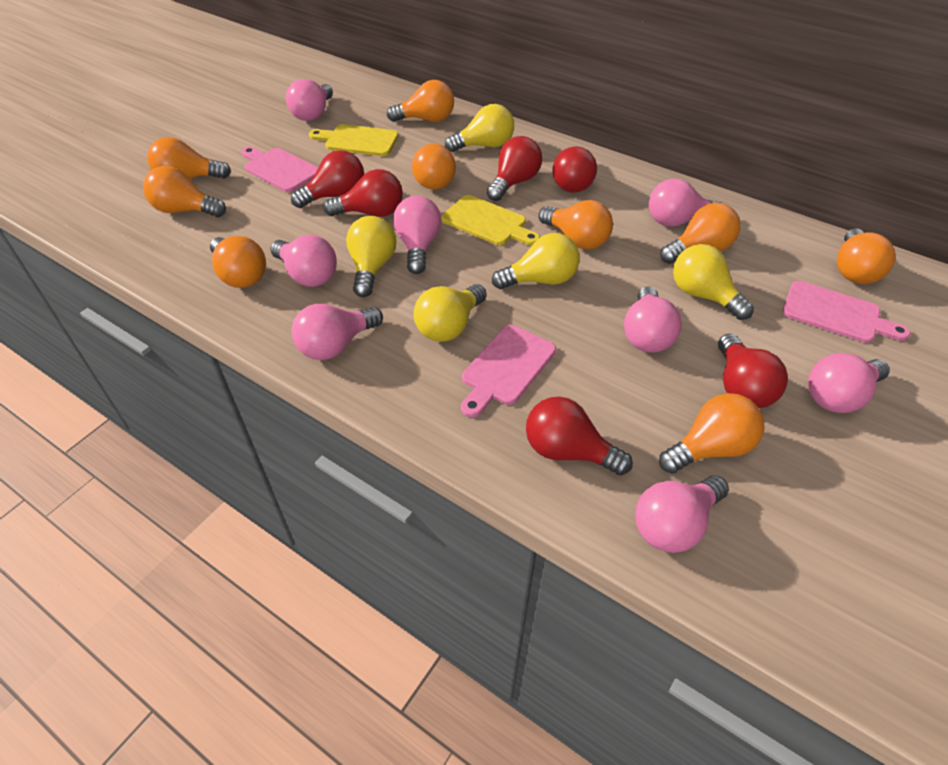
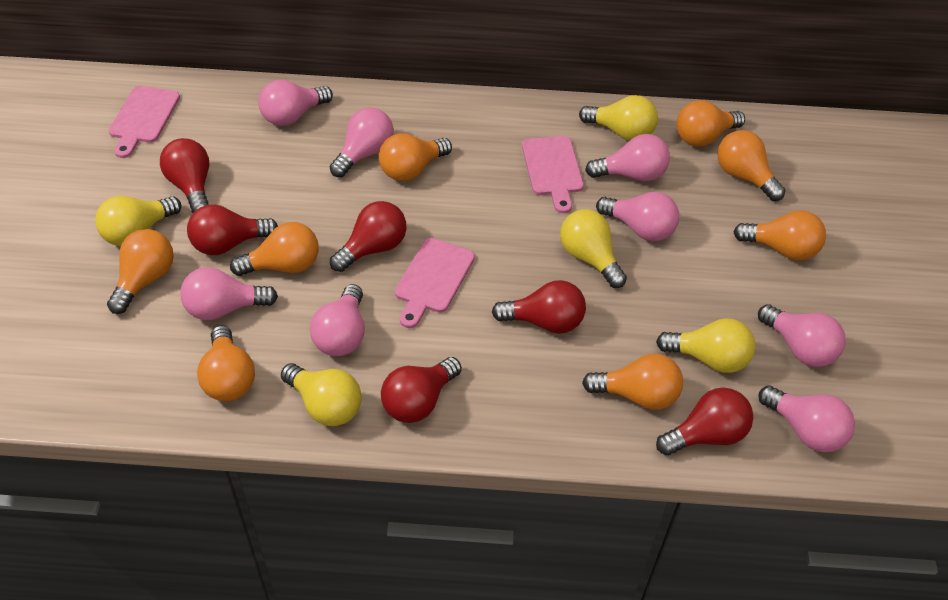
orange light bulb: 9 -> 8
yellow cutting board: 2 -> 0

